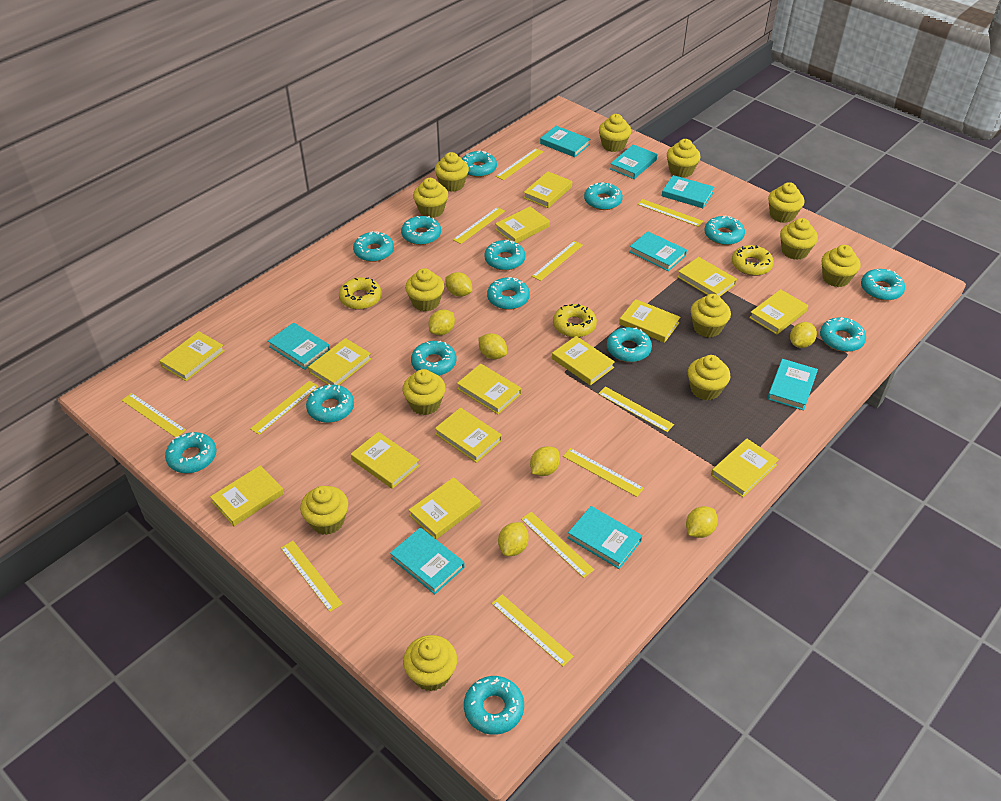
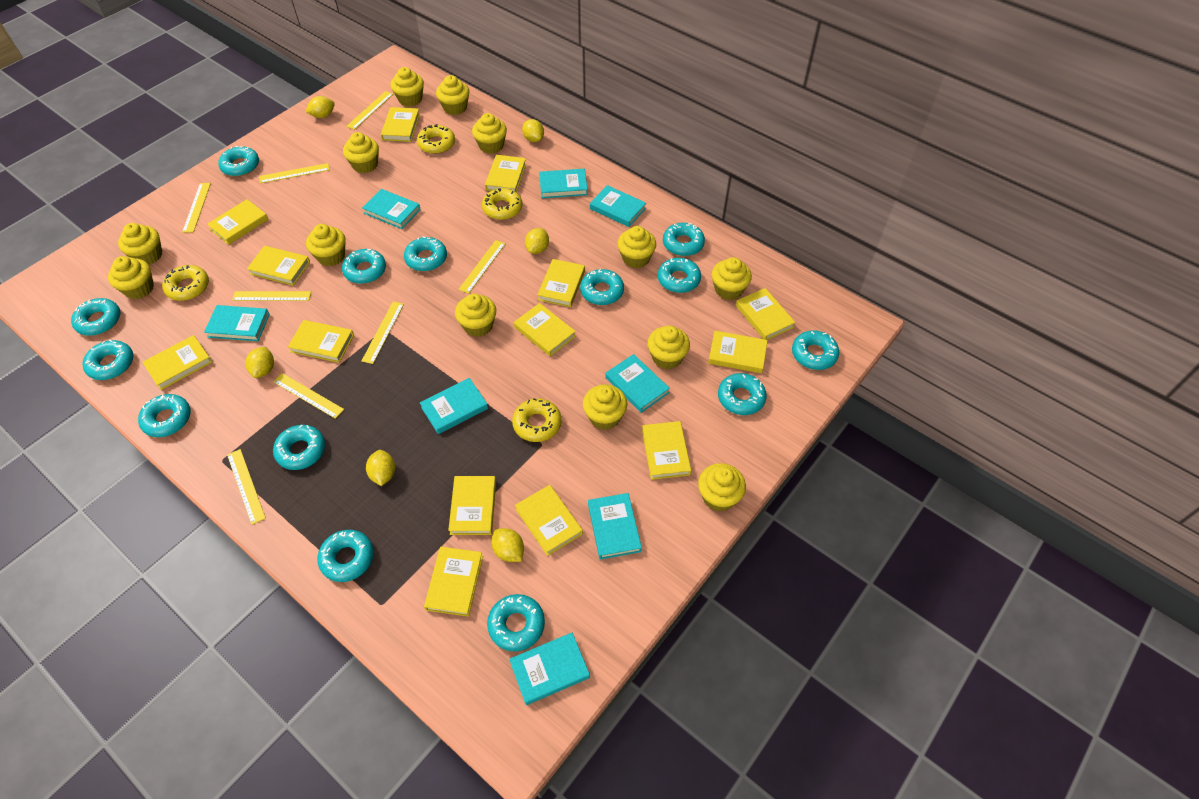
yellow donut: 3 -> 4
yellow lemon: 7 -> 6
yellow ruler: 11 -> 8

